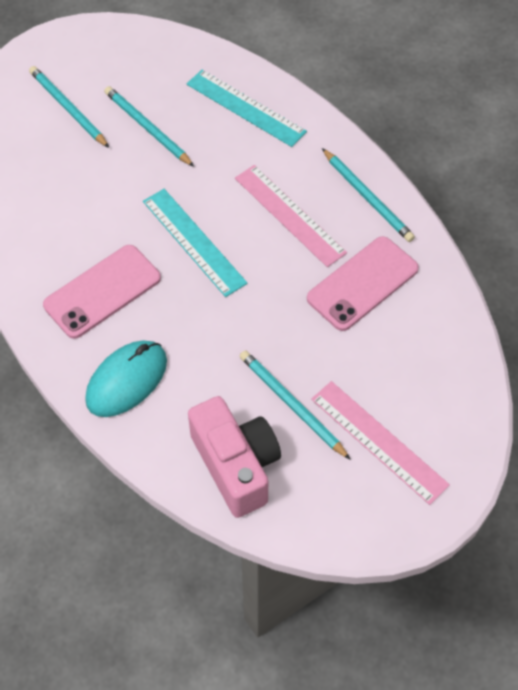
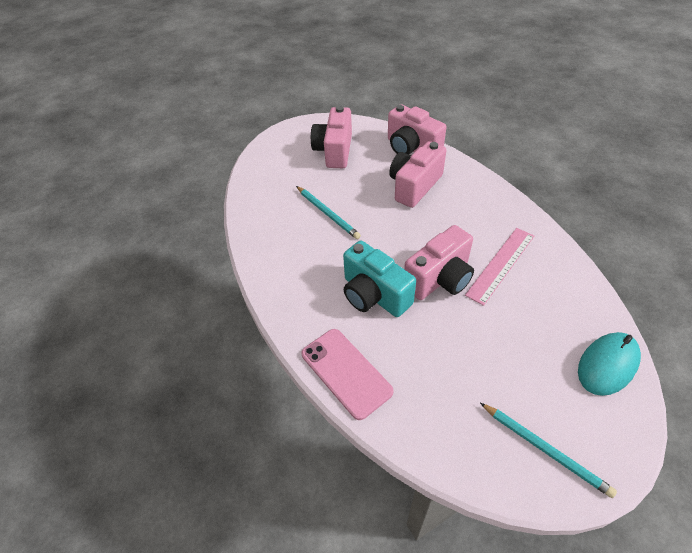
pink camera: 1 -> 4
pink phone: 2 -> 1
pink ruler: 2 -> 1
turquoise camera: 0 -> 1
turquoise pencil: 4 -> 2
turquoise ruler: 2 -> 0

